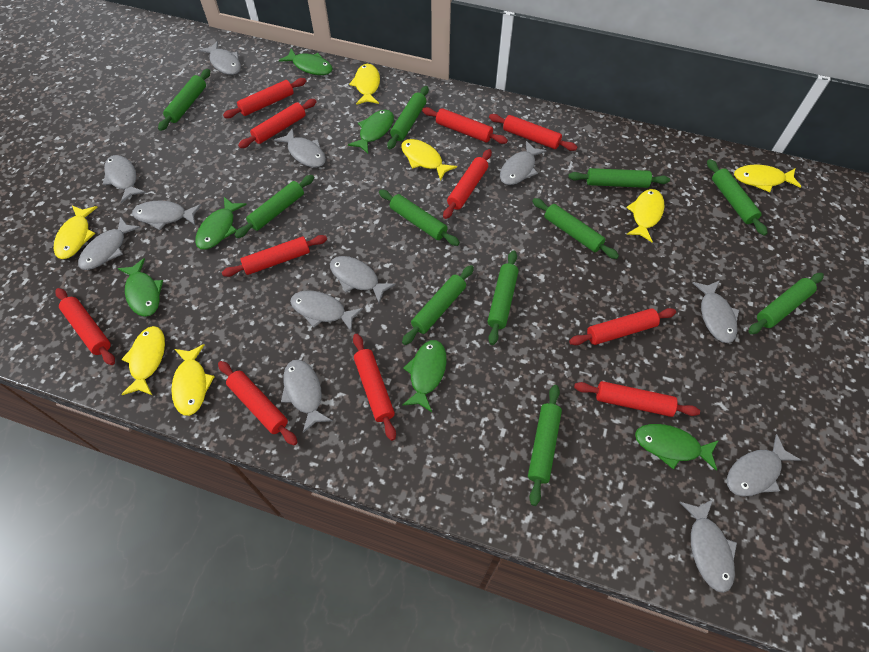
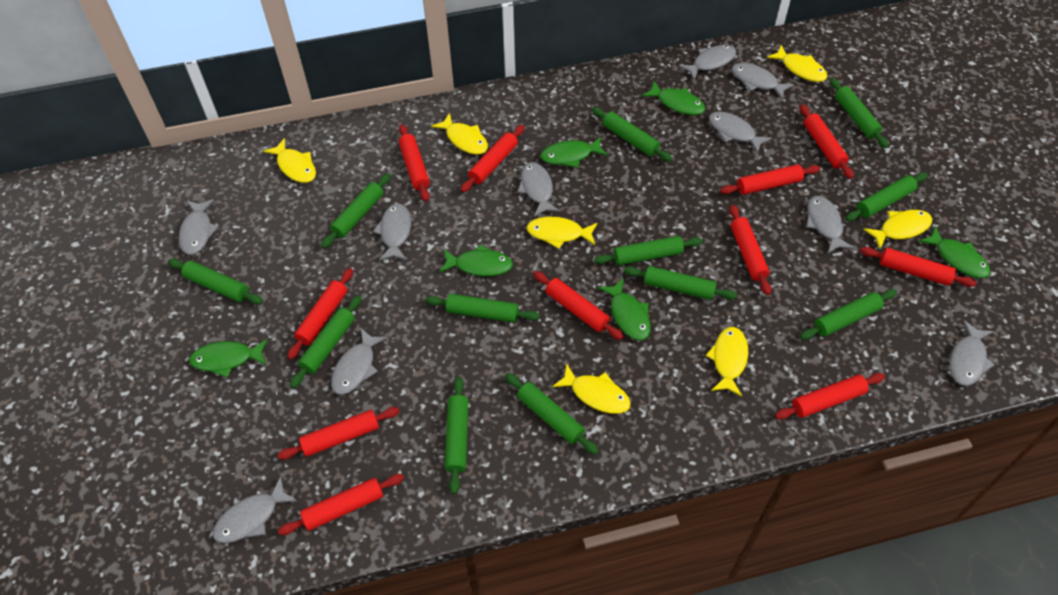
green rolling pin: 11 -> 12
grey fish: 12 -> 10

